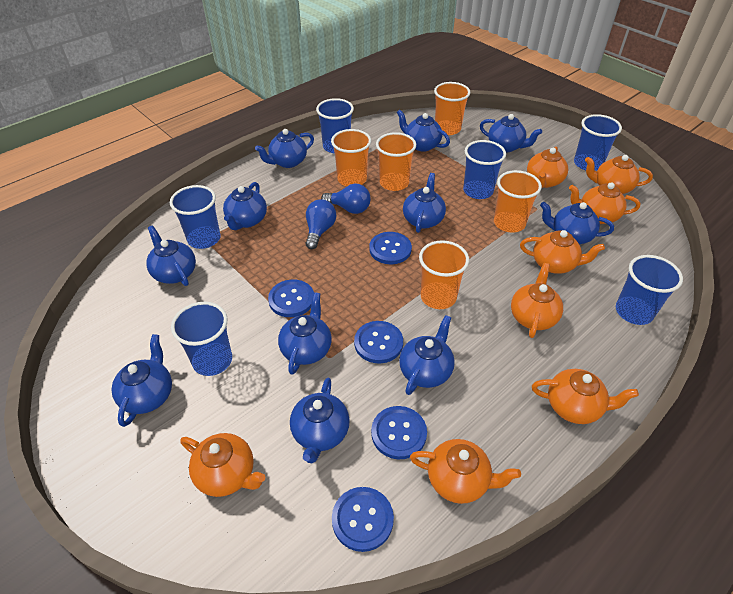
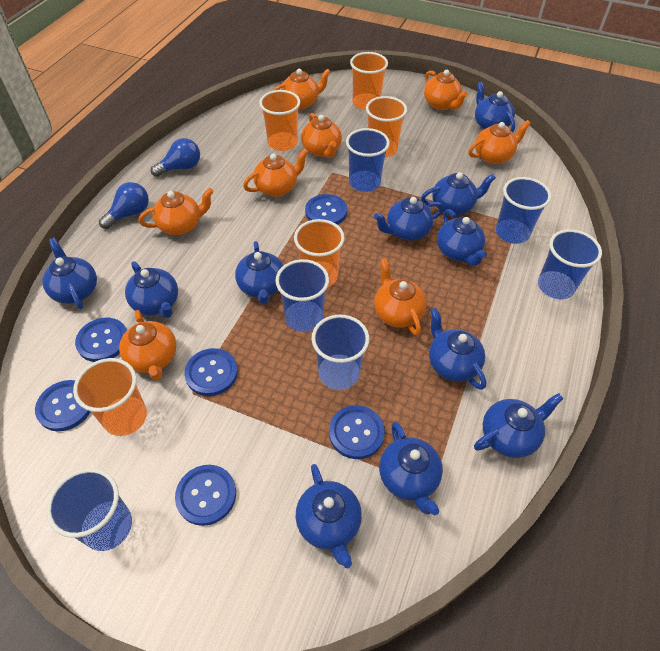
blue button: 5 -> 6

